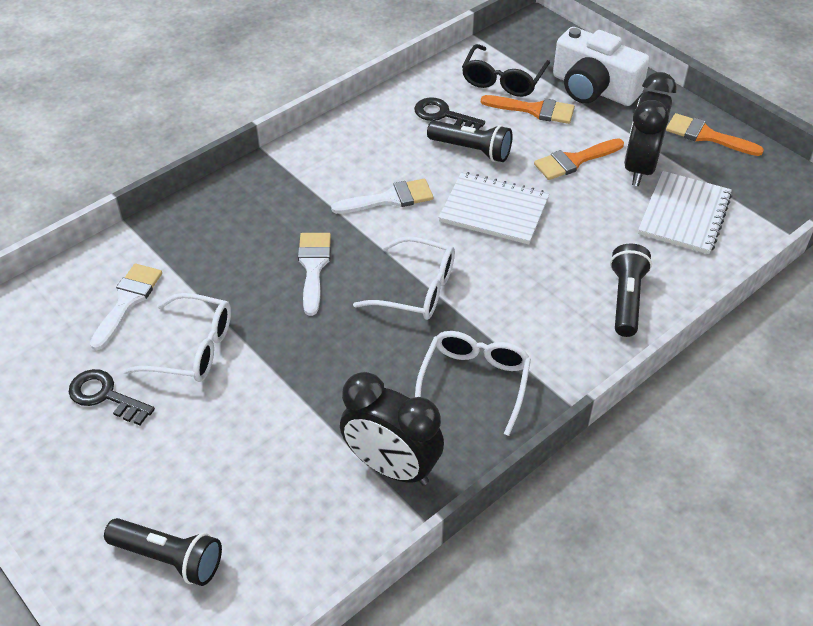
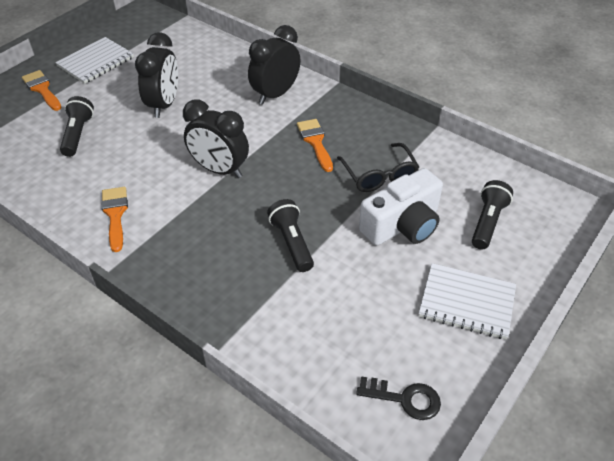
black clock: 2 -> 3
black key: 2 -> 1
white brush: 3 -> 0
white glasses: 3 -> 0

